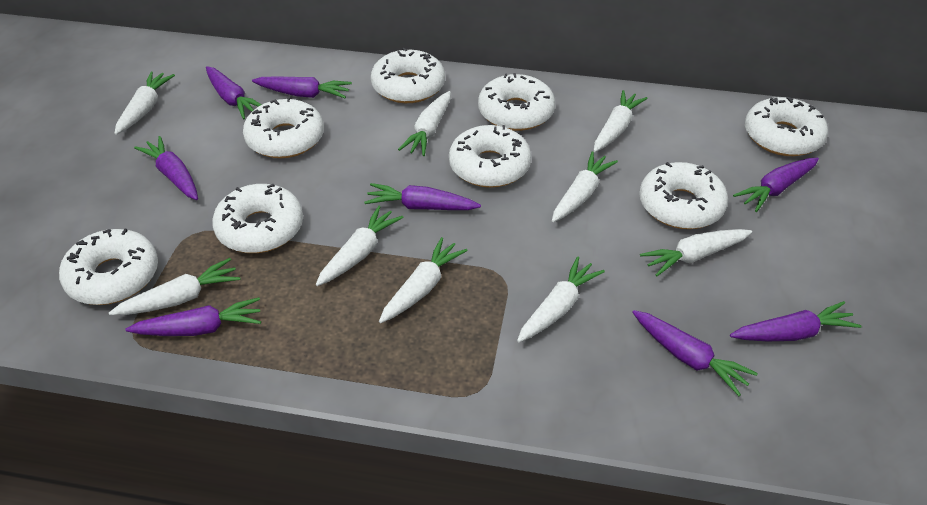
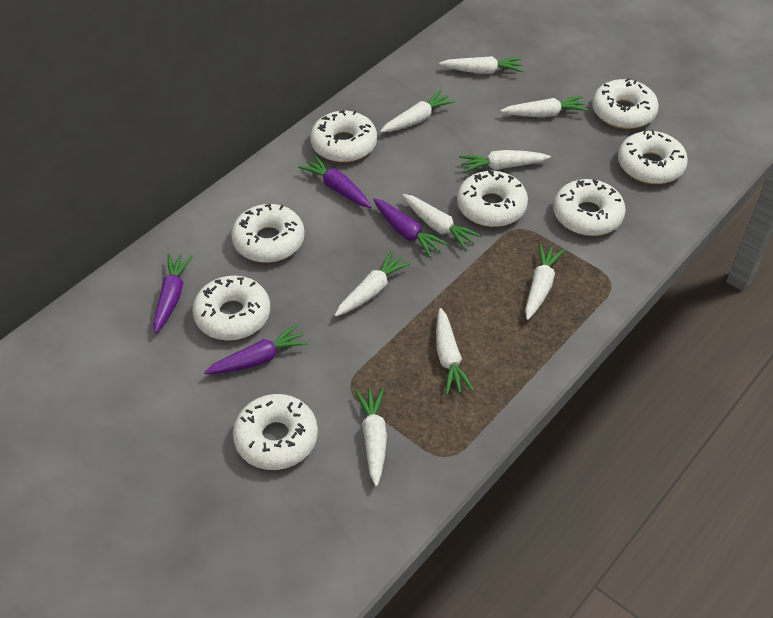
purple carrot: 8 -> 4

